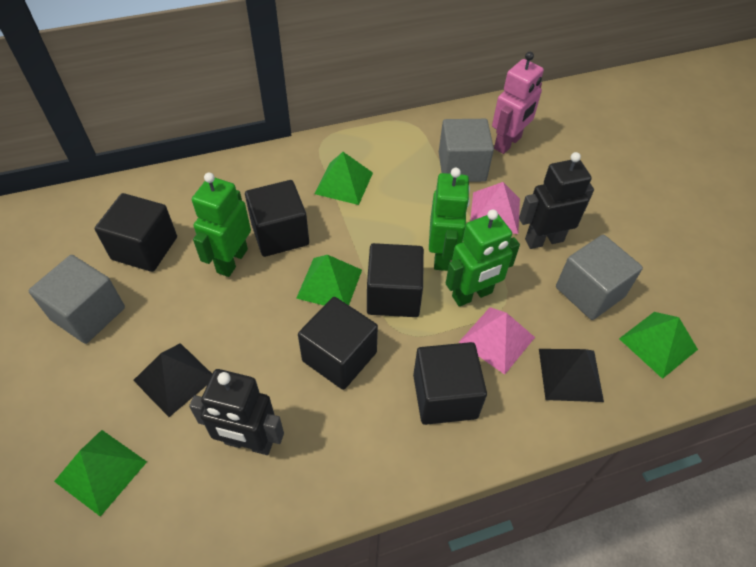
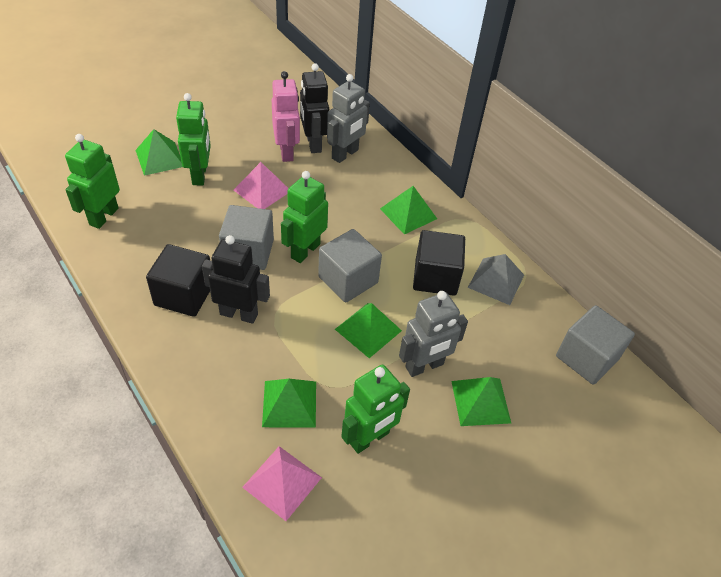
black cube: 5 -> 2
black pyramid: 2 -> 0
green pyramid: 4 -> 5
green robot: 3 -> 4
grey pyramid: 0 -> 1
grey robot: 0 -> 2

